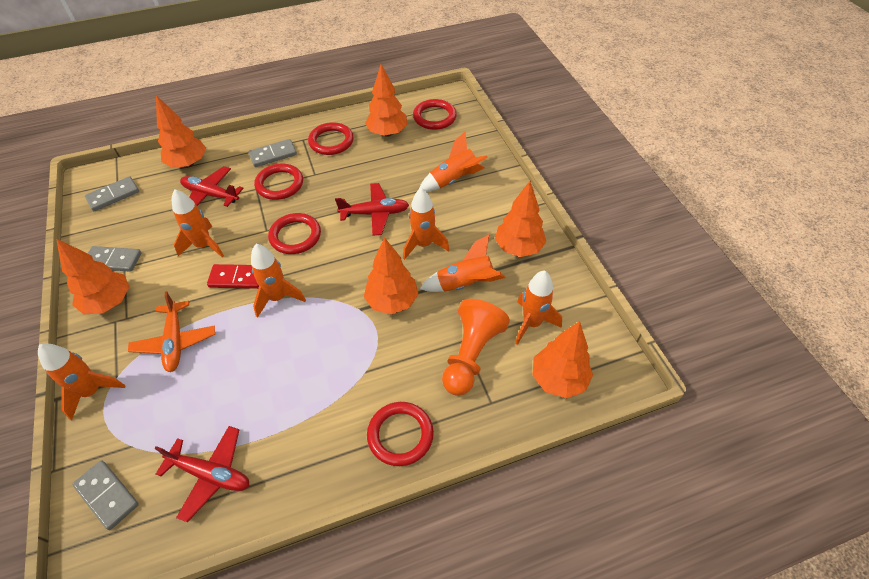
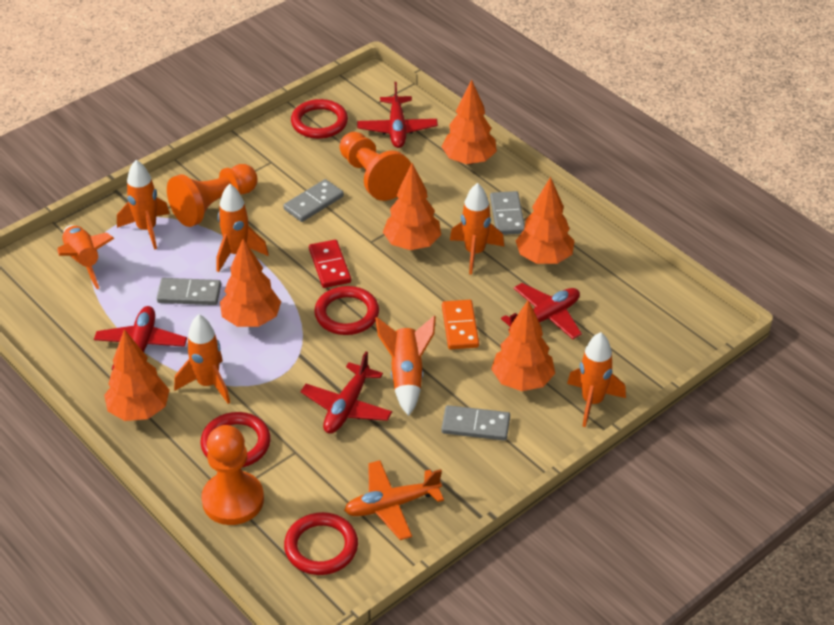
orange domino: 0 -> 1
orange pawn: 1 -> 3
red plane: 3 -> 4
red ring: 5 -> 4

